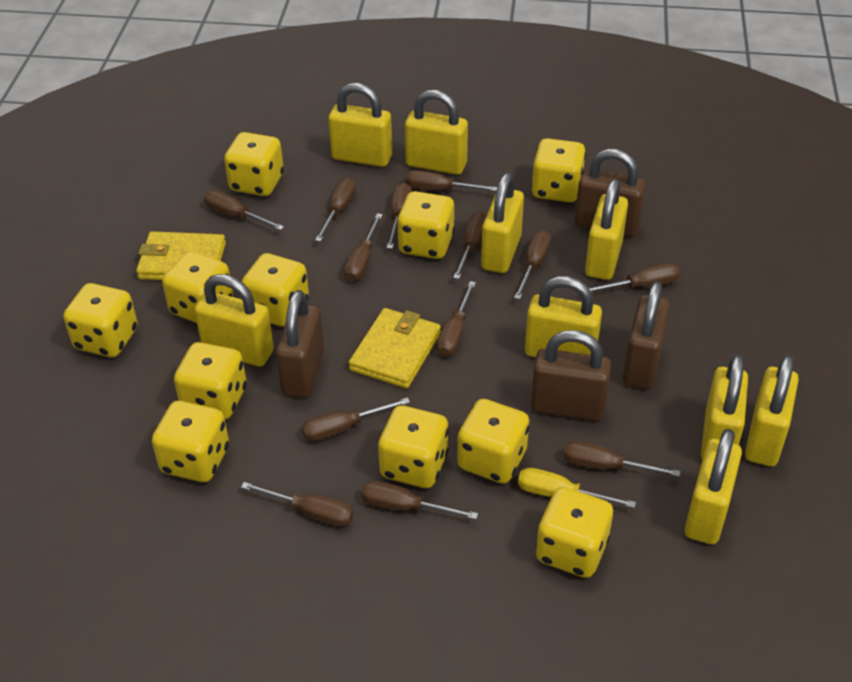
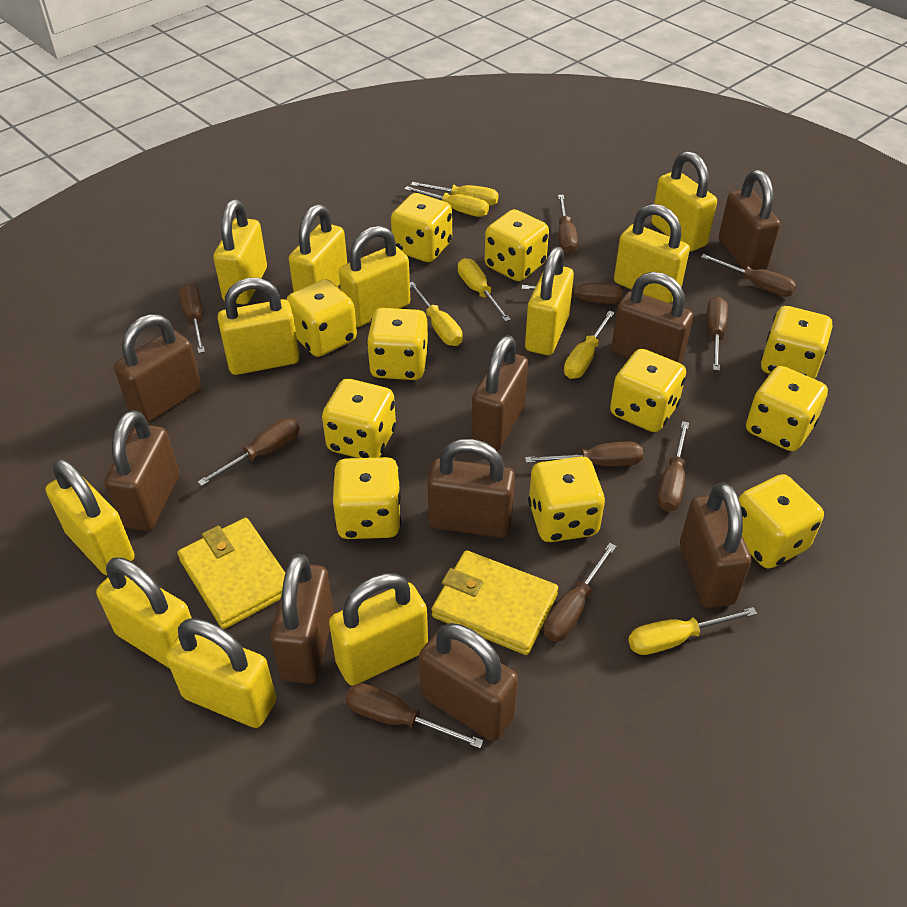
brown padlock: 4 -> 9
brown screwdriver: 13 -> 10
yellow padlock: 9 -> 11
yellow screwdriver: 1 -> 6

